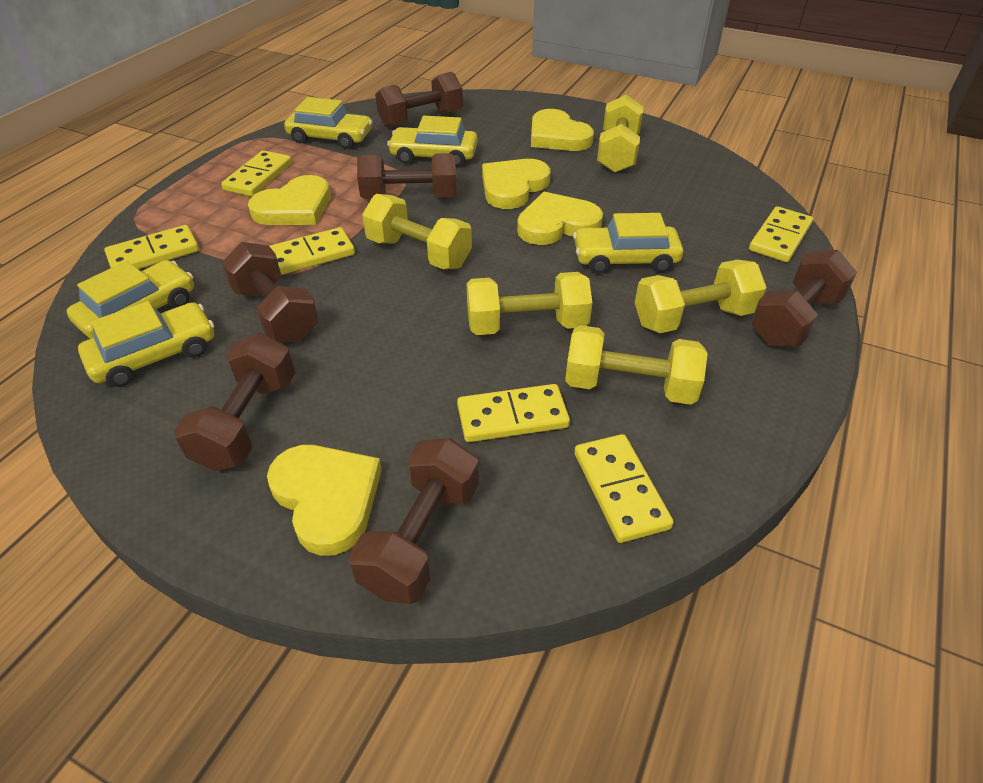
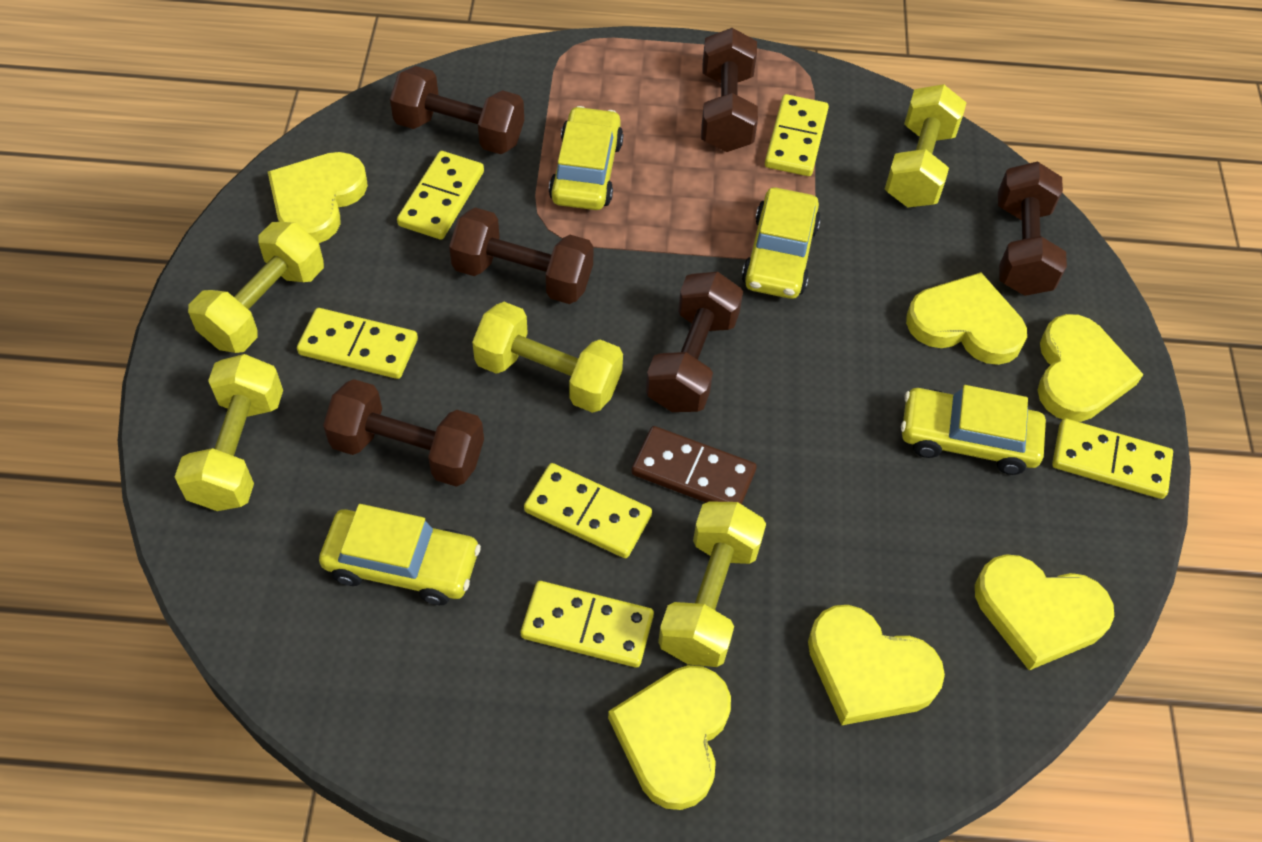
brown domino: 0 -> 1
yellow car: 5 -> 4
yellow heart: 5 -> 6

